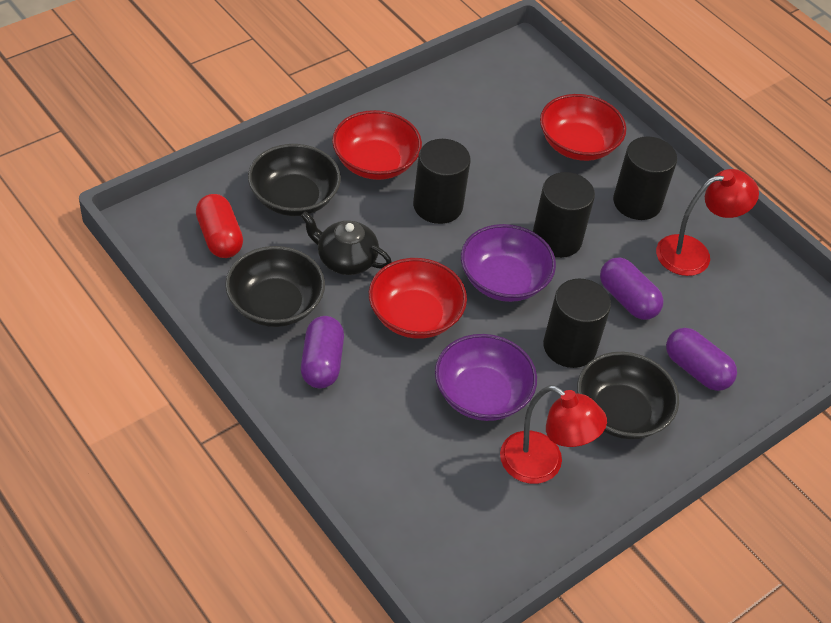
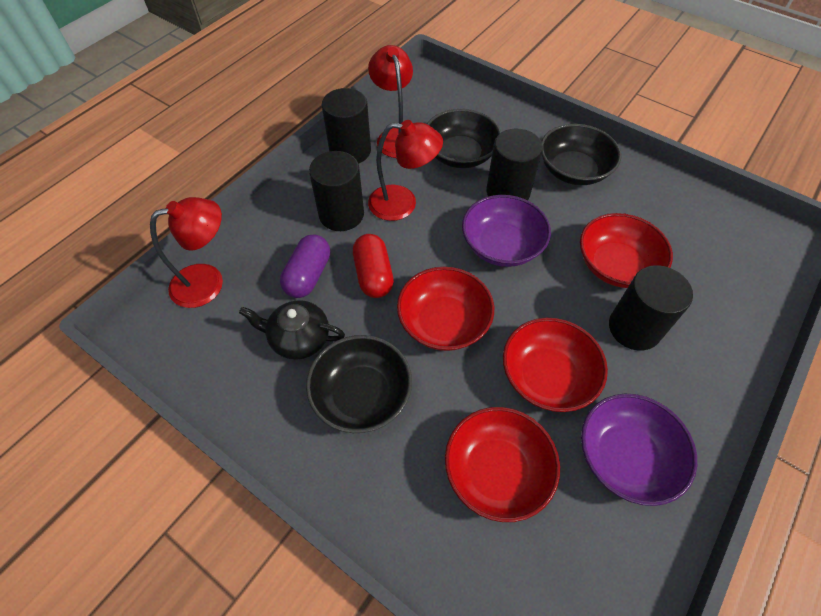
purple capsule: 3 -> 1
red bowl: 3 -> 4
red lamp: 2 -> 3

